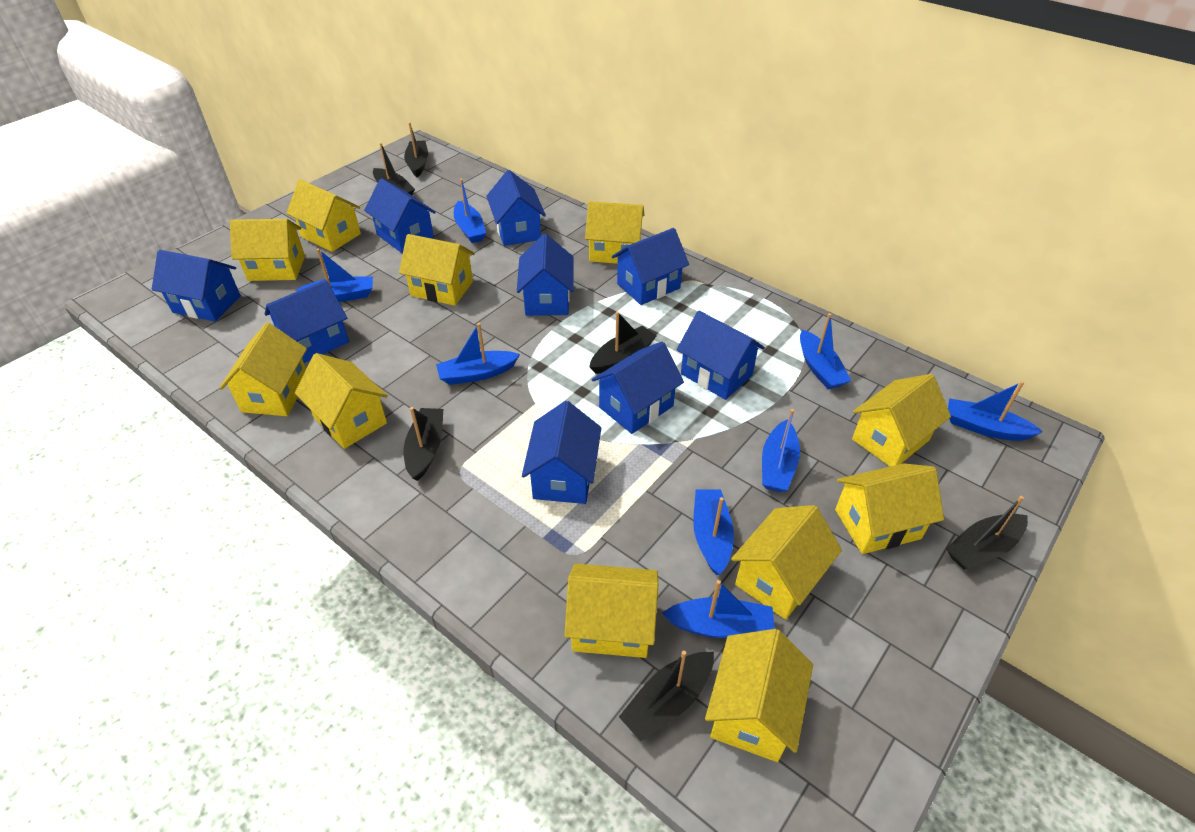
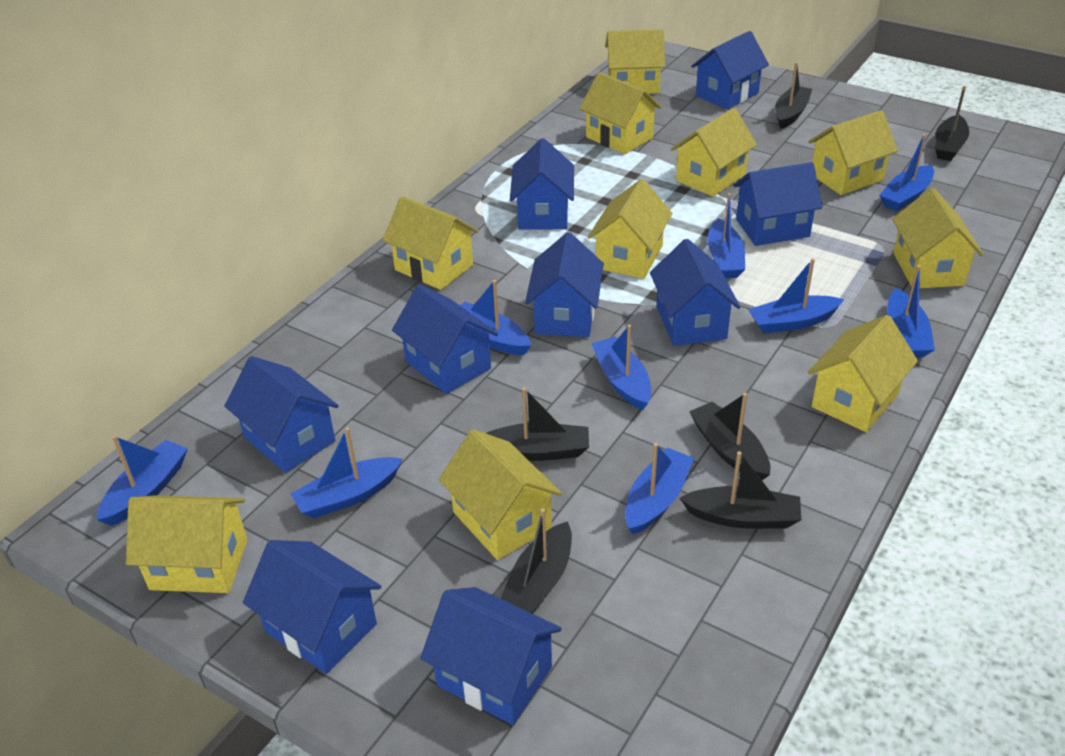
blue boat: 8 -> 9
yellow house: 11 -> 10

